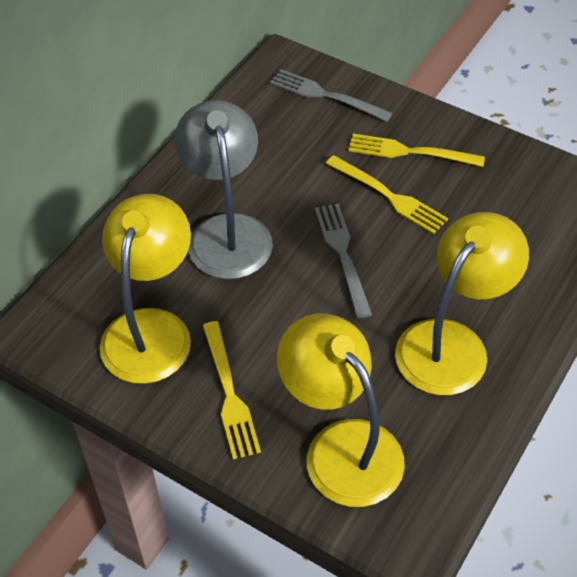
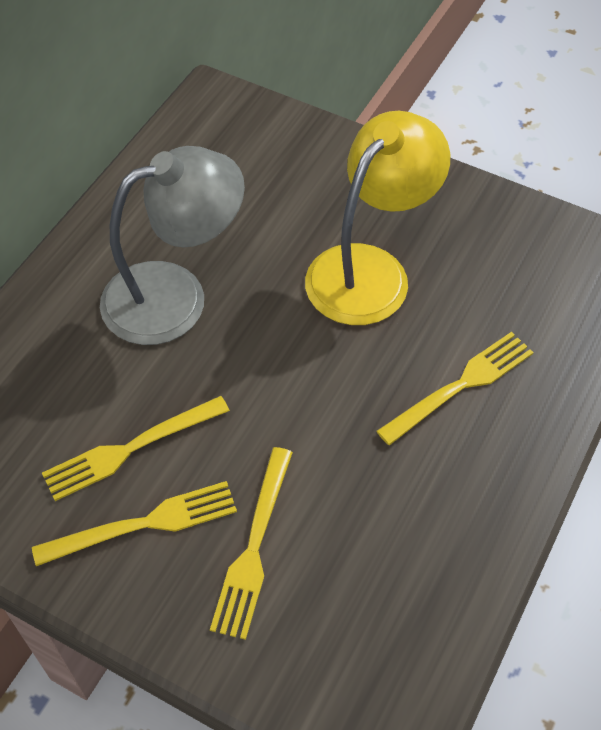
grey fork: 2 -> 0
yellow fork: 3 -> 4
yellow lamp: 3 -> 1

